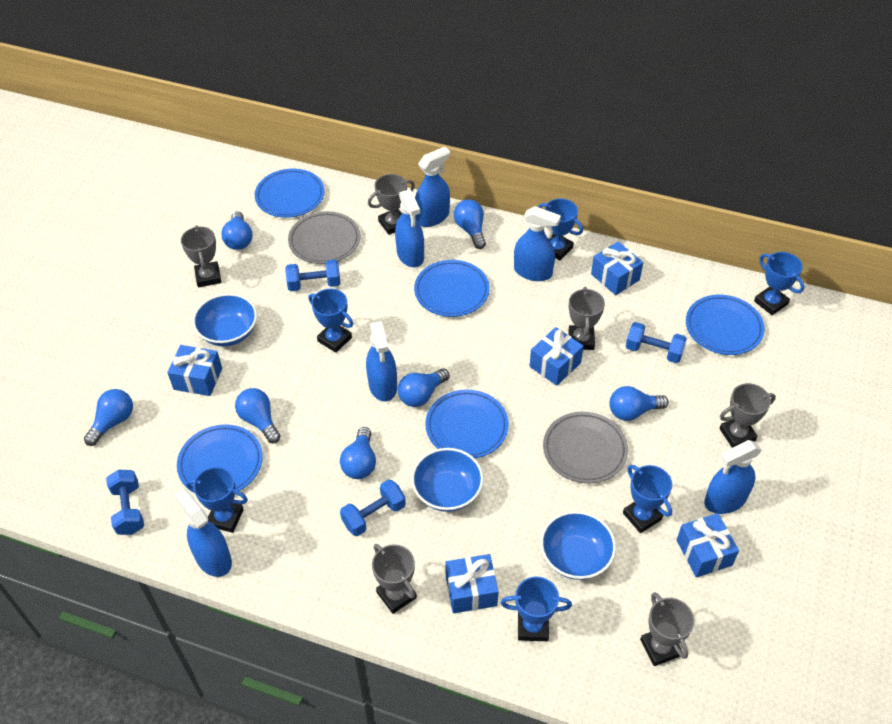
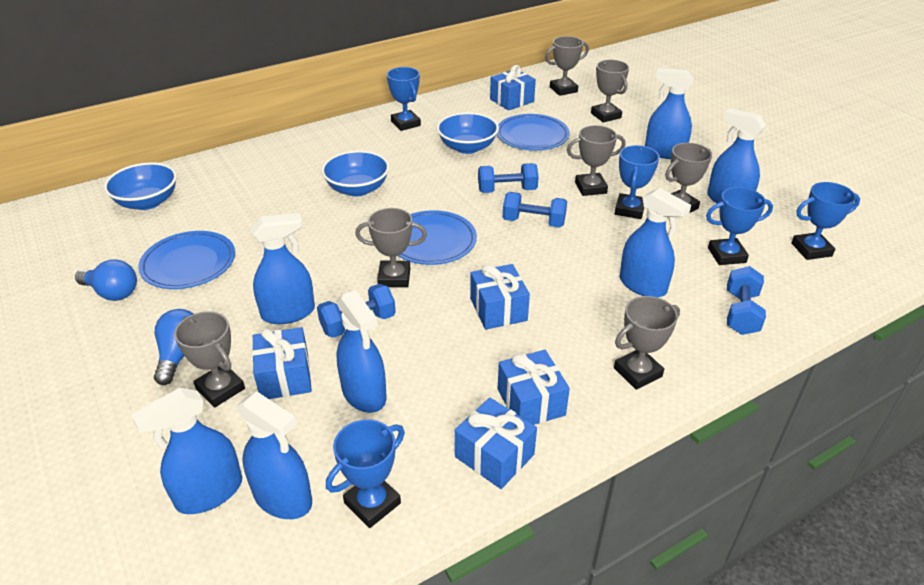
blue light bulb: 7 -> 2
blue plate: 5 -> 3
blue spray bottle: 6 -> 7
blue trophy: 6 -> 5
grey plate: 2 -> 0
grey trophy: 6 -> 7

